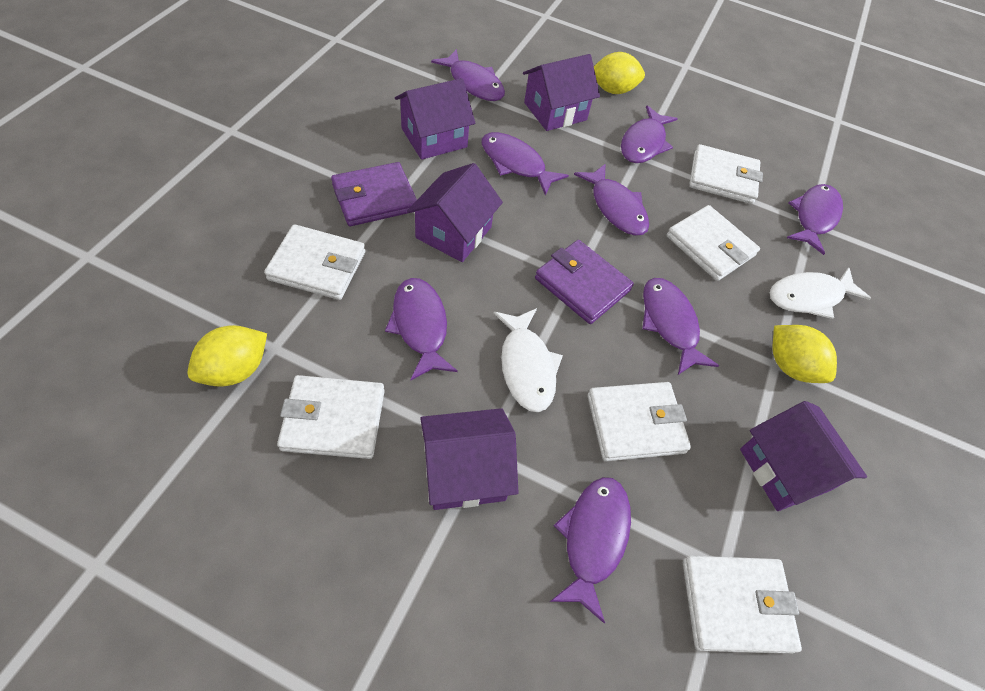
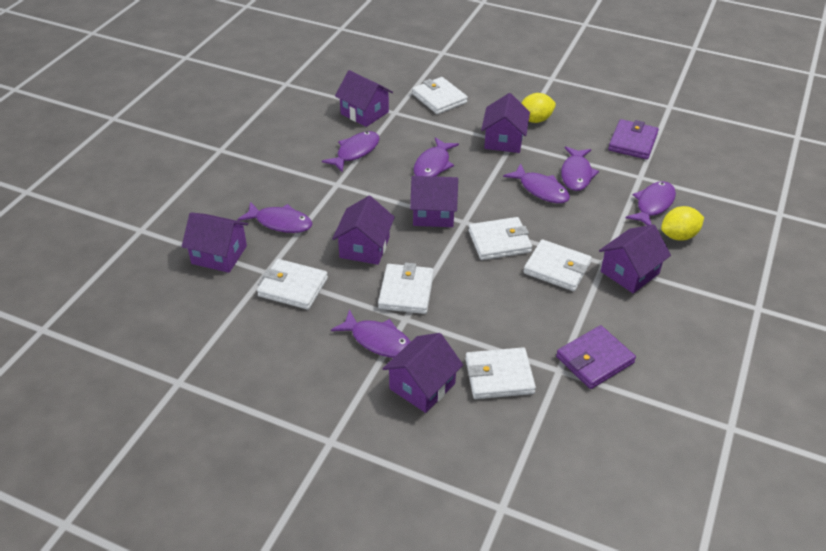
purple fish: 8 -> 7
purple house: 5 -> 7
white fish: 2 -> 0
yellow lemon: 3 -> 2

